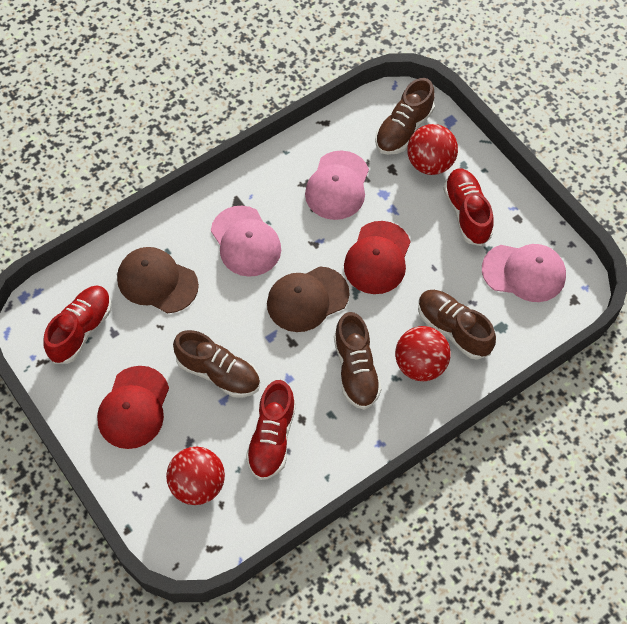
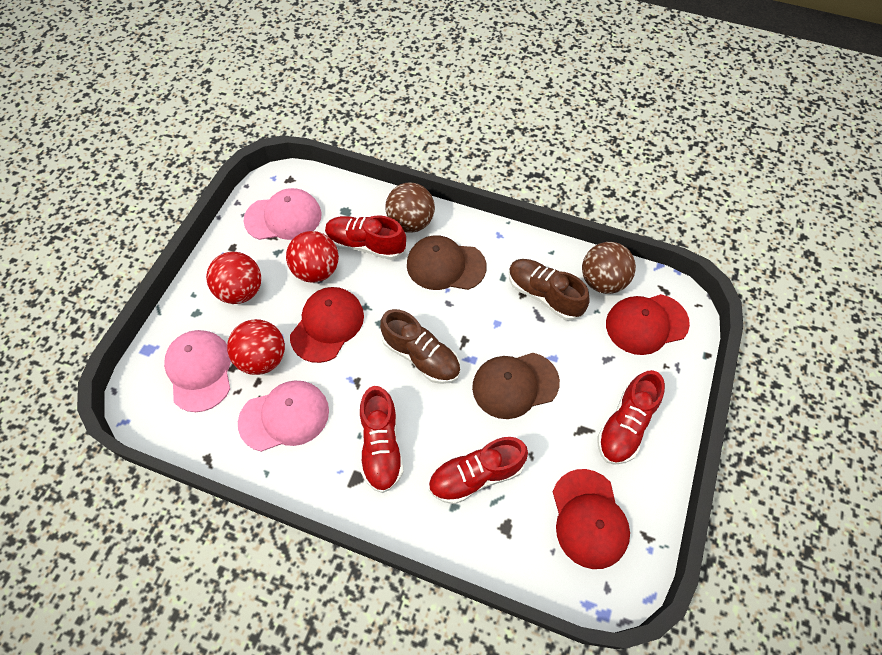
brown ball: 0 -> 2
brown shoe: 4 -> 2
red cap: 2 -> 3
red shoe: 3 -> 4

